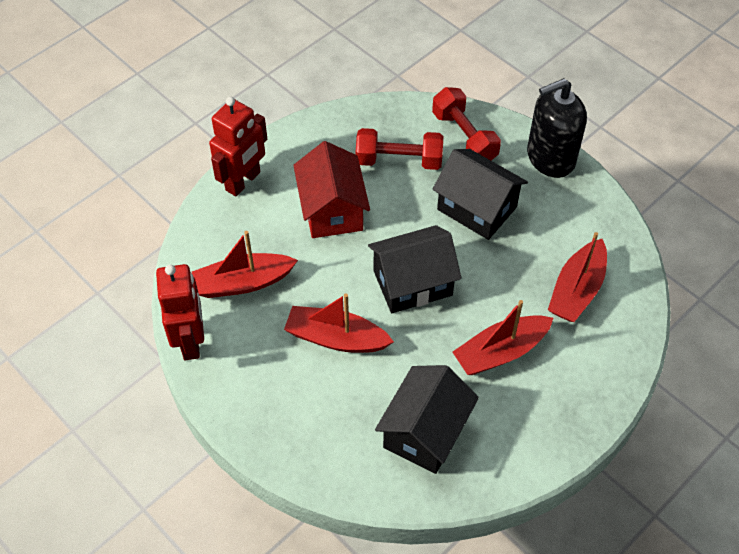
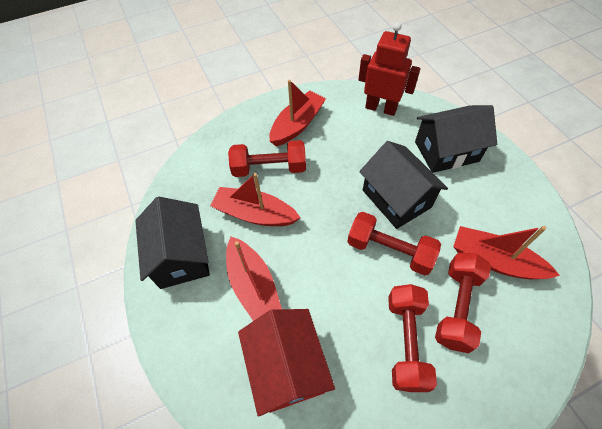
black soap dispenser: 1 -> 0
red dumbbell: 2 -> 4
red robot: 2 -> 1

